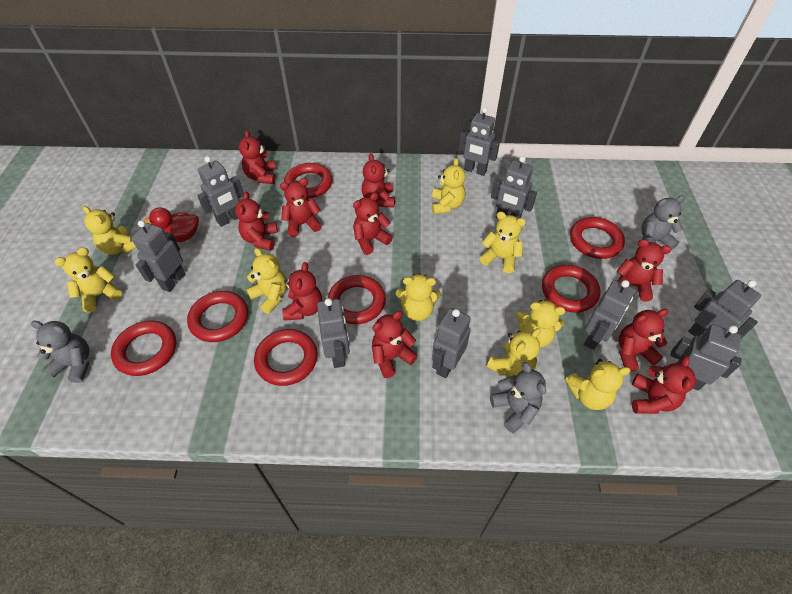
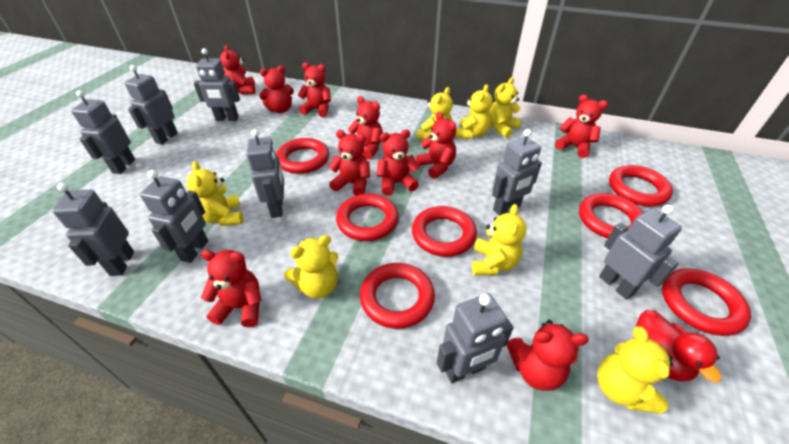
grey teddy bear: 3 -> 0
yellow teddy bear: 9 -> 7

